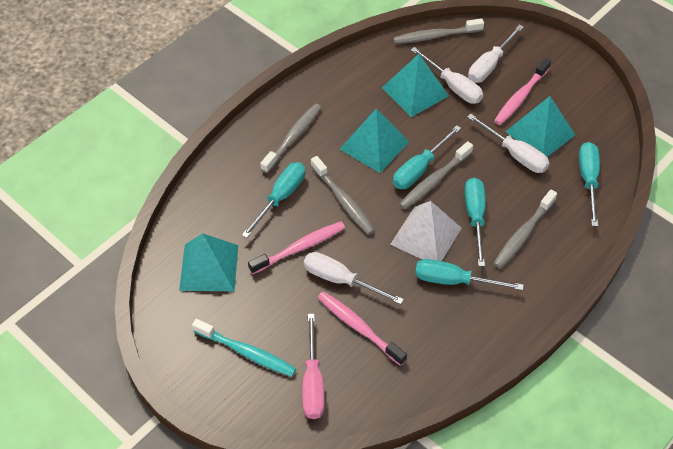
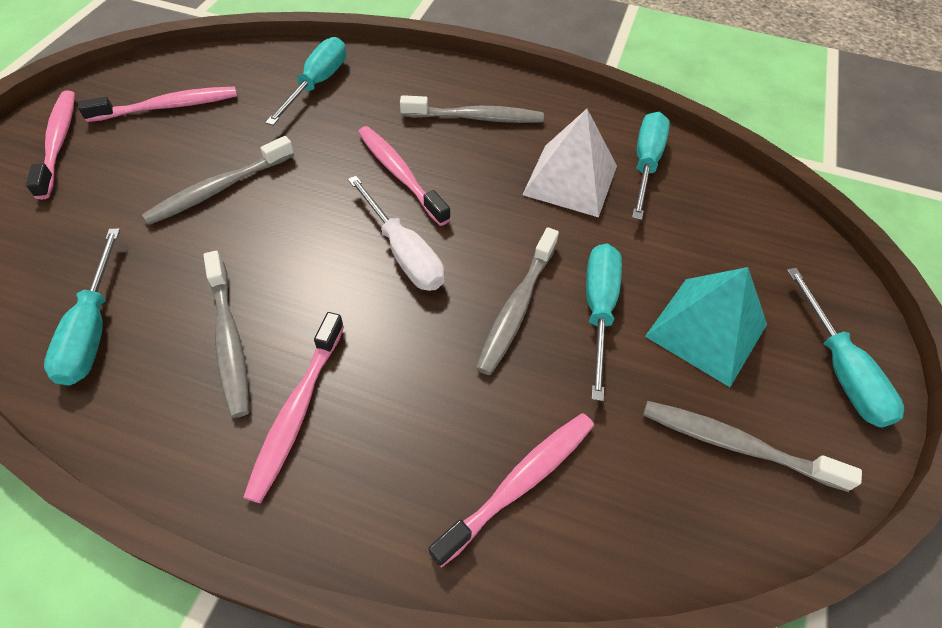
pink screwdriver: 1 -> 0
pink toothbrush: 3 -> 5
turquoise pyramid: 4 -> 1
turquoise toothbrush: 1 -> 0
white screwdriver: 4 -> 1

